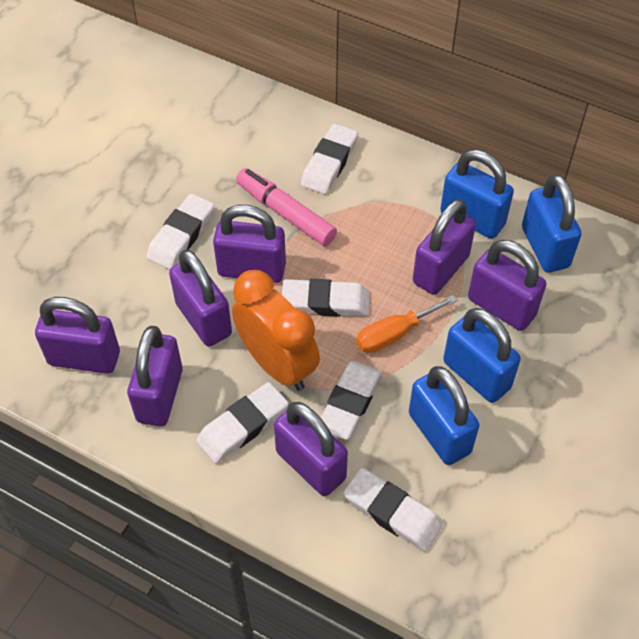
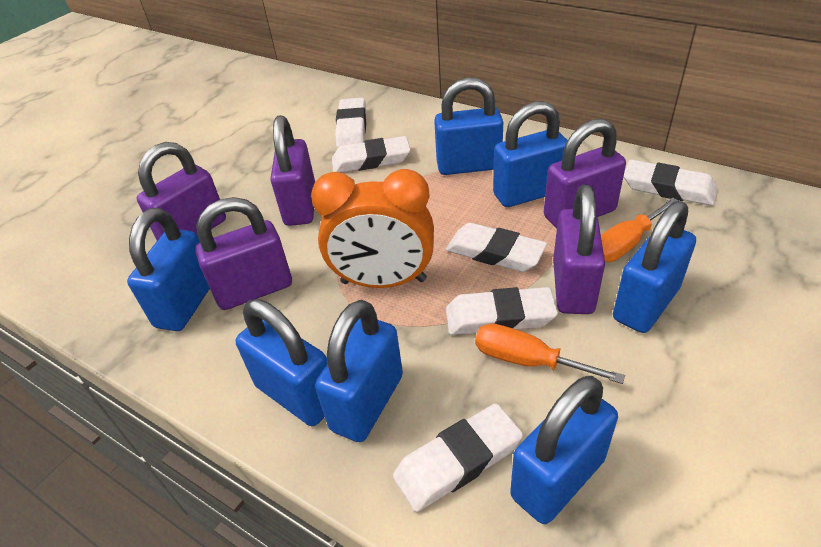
blue padlock: 4 -> 7
orange screwdriver: 1 -> 2
pink marker: 1 -> 0
purple padlock: 7 -> 5

